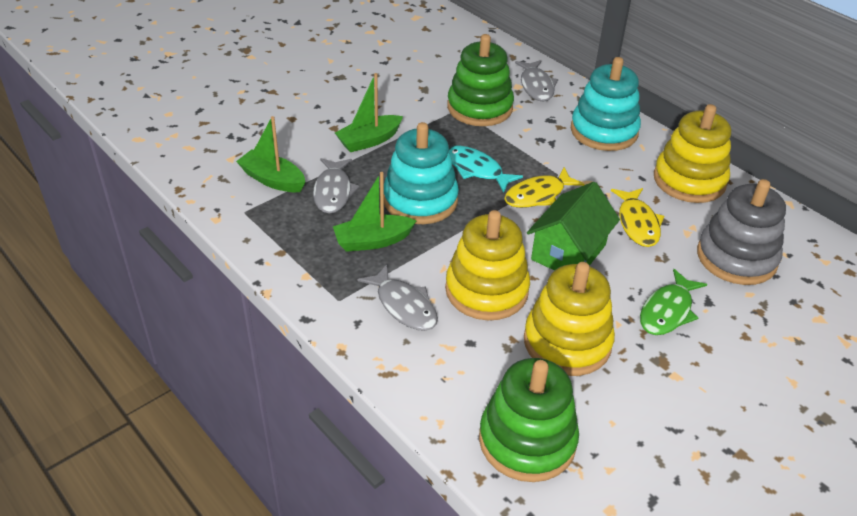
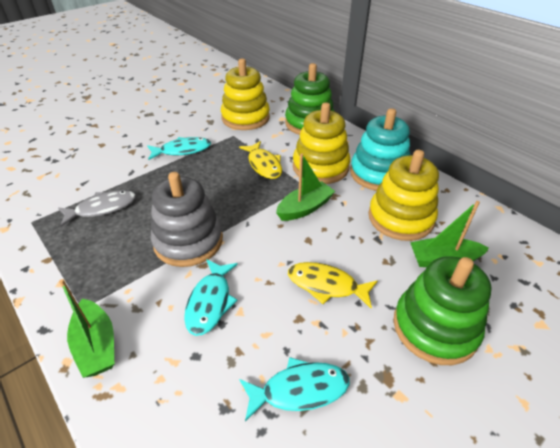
green fish: 1 -> 0
green house: 1 -> 0
grey fish: 3 -> 1
turquoise fish: 1 -> 3
turquoise stacking toy: 2 -> 1

